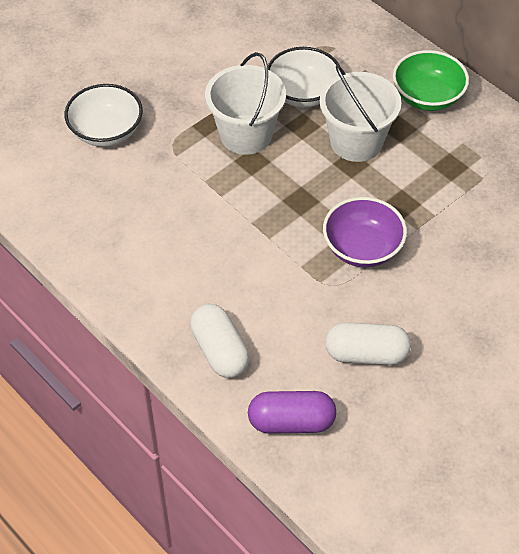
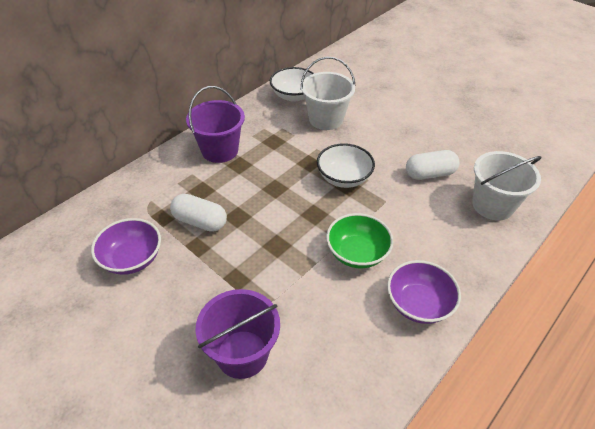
purple bowl: 1 -> 2
purple bucket: 0 -> 2
purple capsule: 1 -> 0

